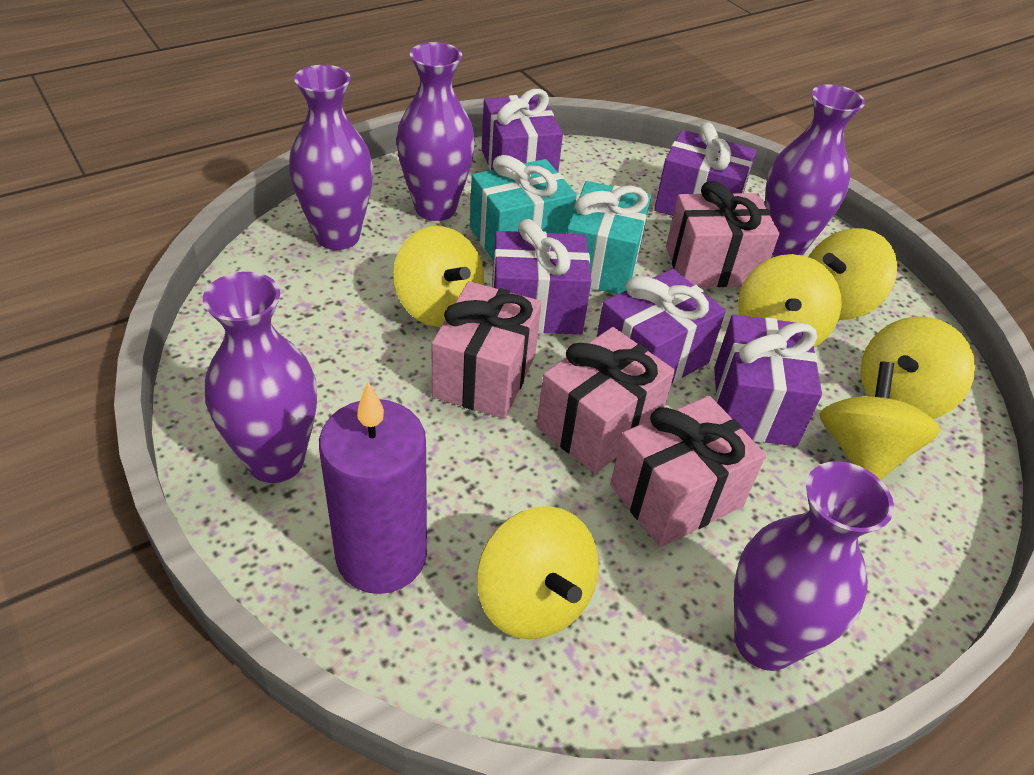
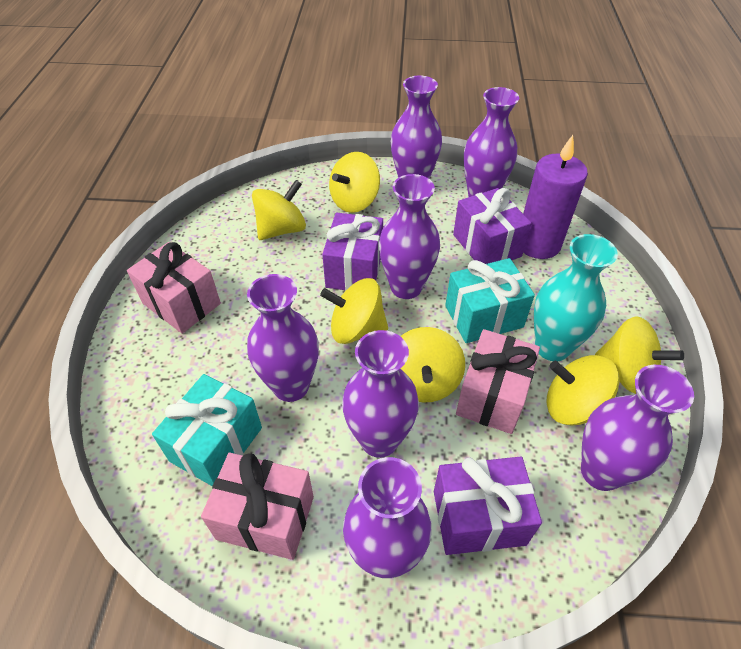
pink gift: 4 -> 3
purple gift: 5 -> 3
purple vase: 5 -> 7
turquoise vase: 0 -> 1

